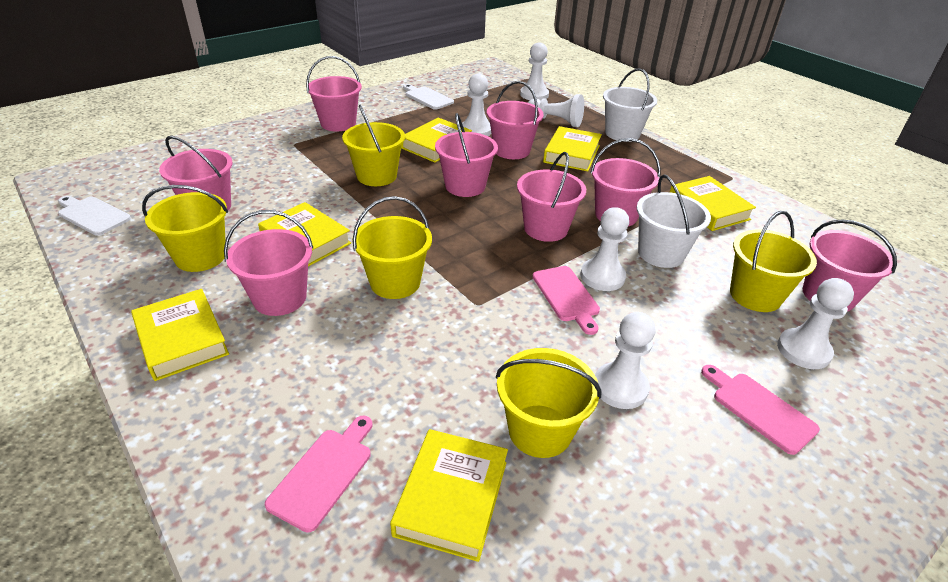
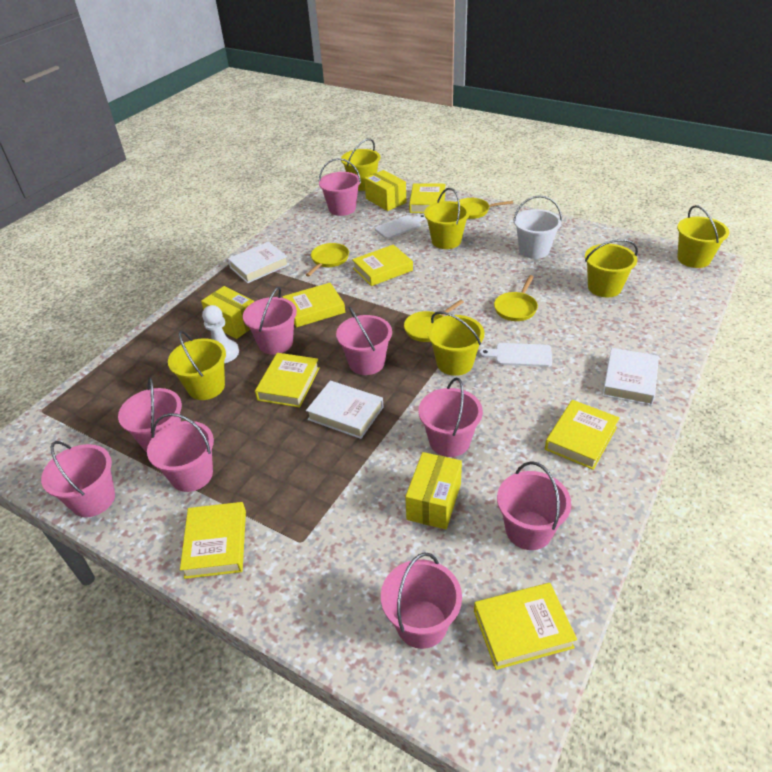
pink bucket: 8 -> 9
pink cutting board: 3 -> 0
white book: 0 -> 3
white bucket: 2 -> 1
white pawn: 6 -> 1
yellow book: 6 -> 7
yellow box: 0 -> 3
yellow bucket: 5 -> 6
yellow pan: 0 -> 4

